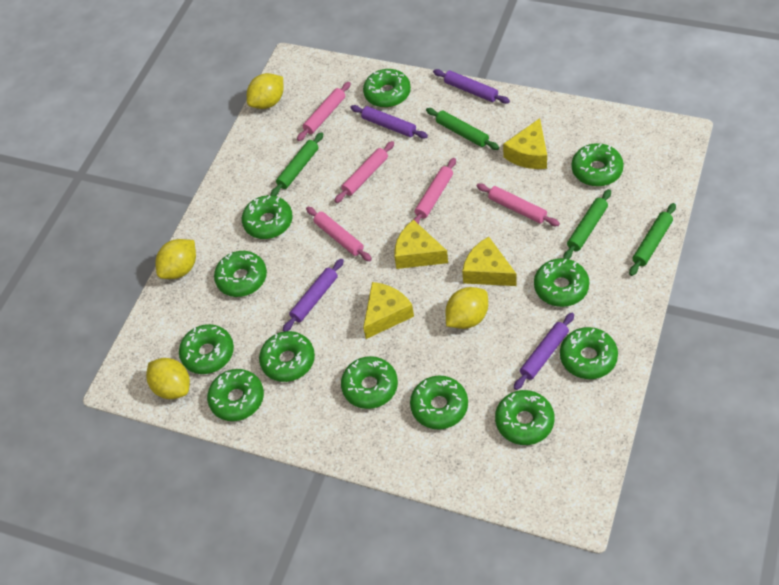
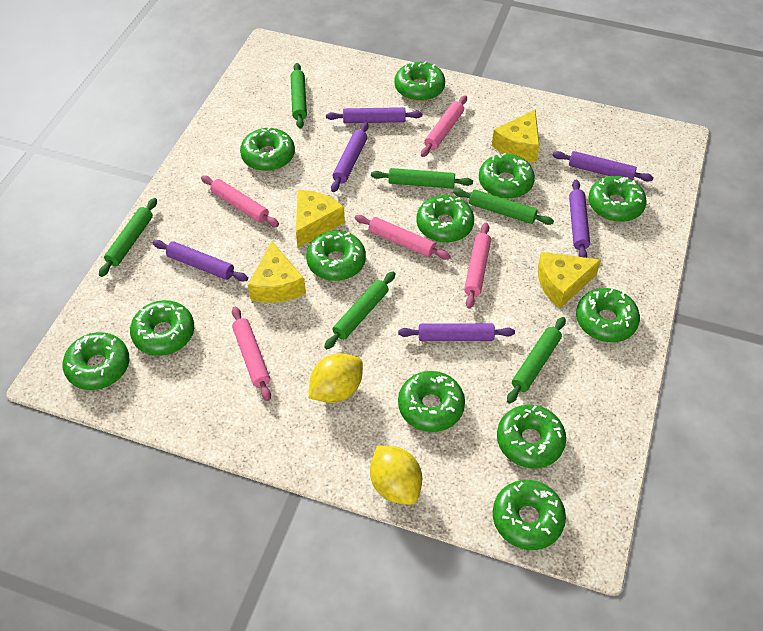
green rolling pin: 4 -> 6
purple rolling pin: 4 -> 6
yellow lemon: 4 -> 2

